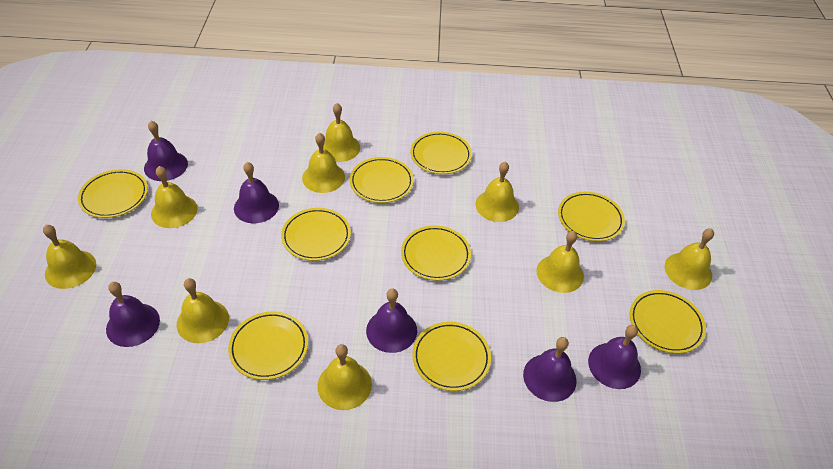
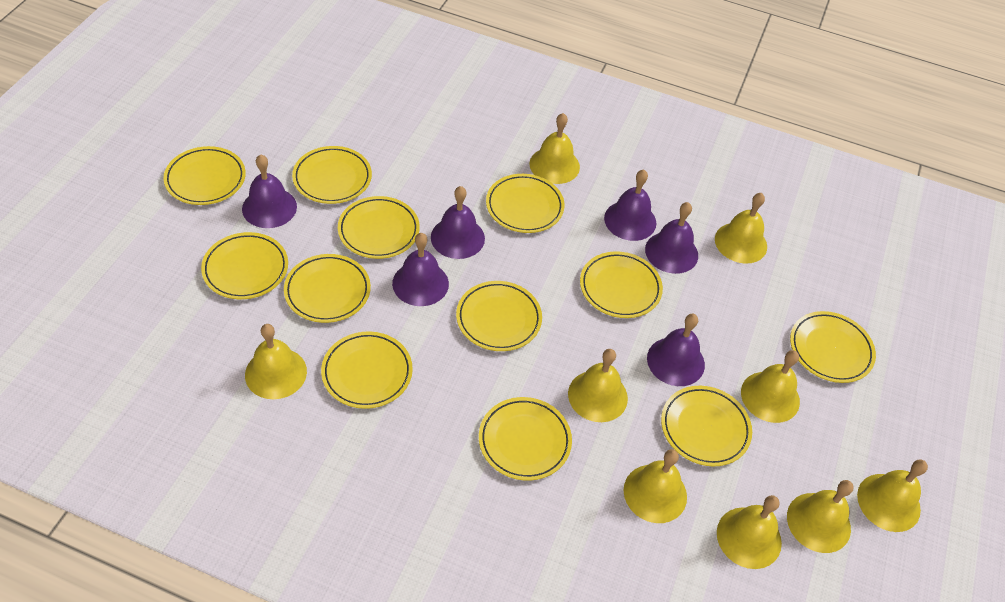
yellow plate: 9 -> 12

